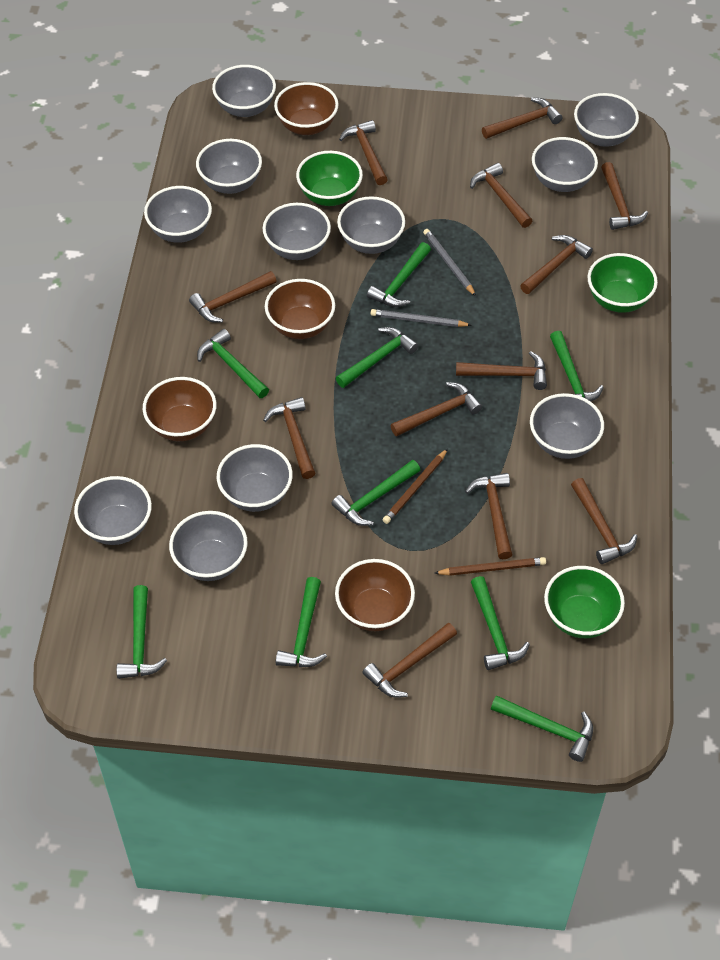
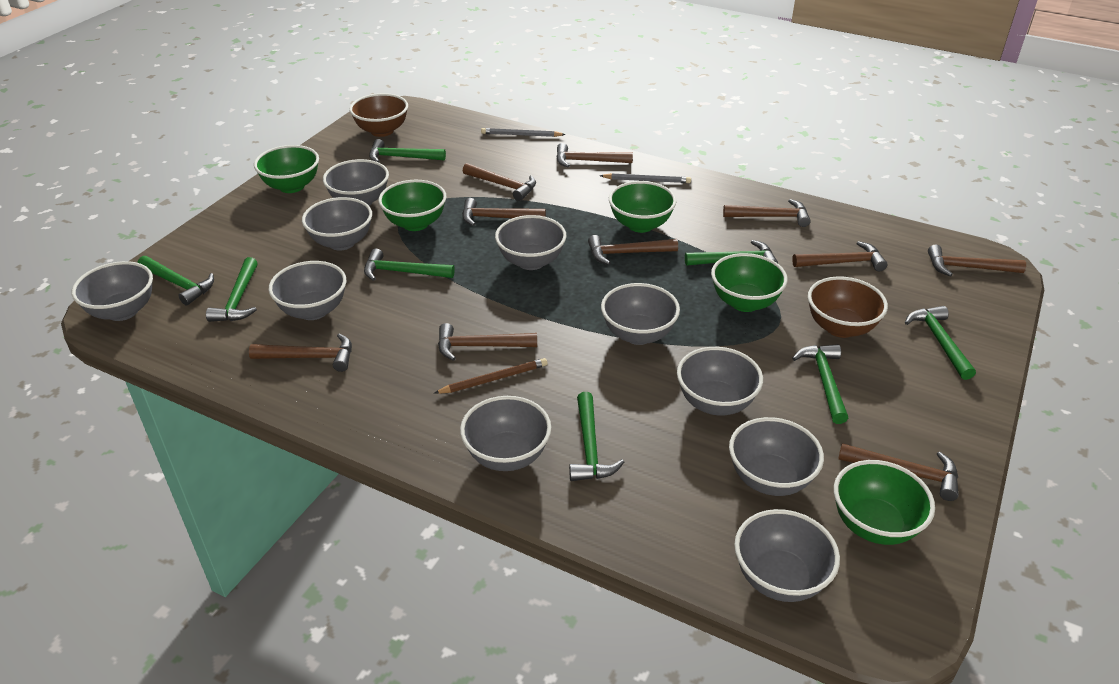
brown bowl: 4 -> 2
brown hammer: 12 -> 10
brown pencil: 2 -> 1
green bowl: 3 -> 5
green hammer: 9 -> 8
grey bowl: 11 -> 10

